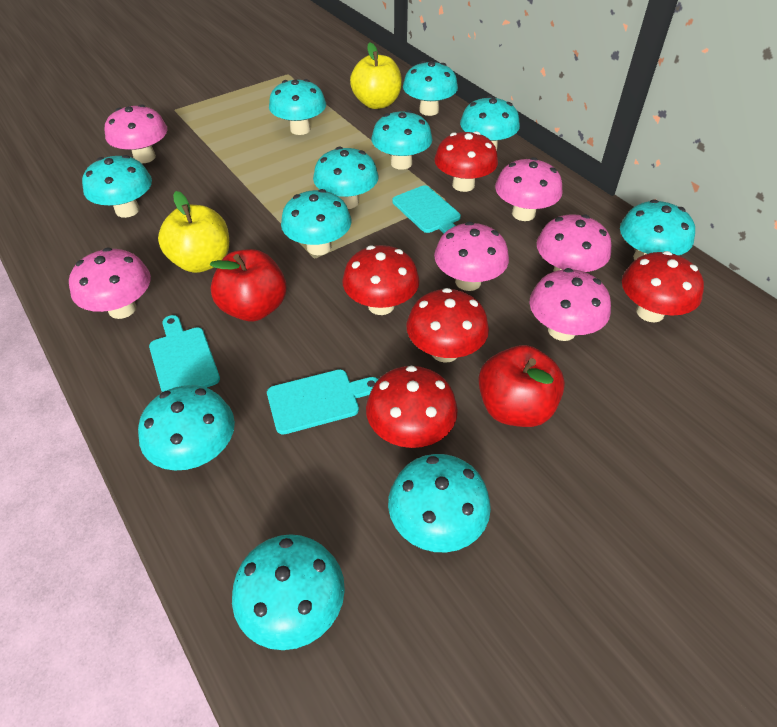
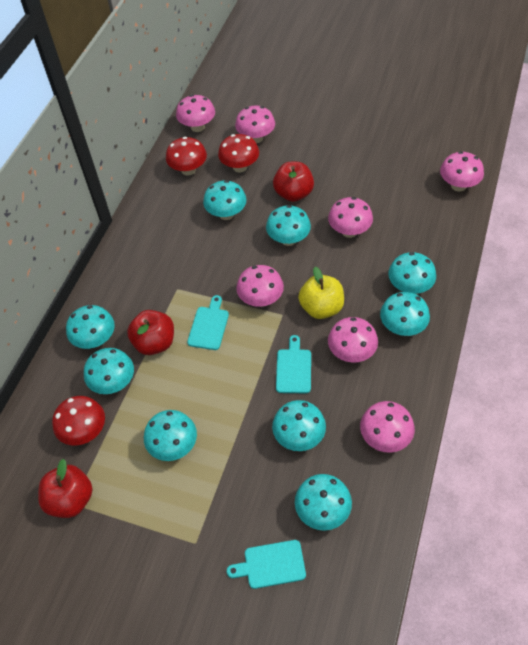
pink mushroom: 6 -> 7
red apple: 2 -> 3
red mushroom: 5 -> 3
turquoise mushroom: 11 -> 9
yellow apple: 2 -> 1

